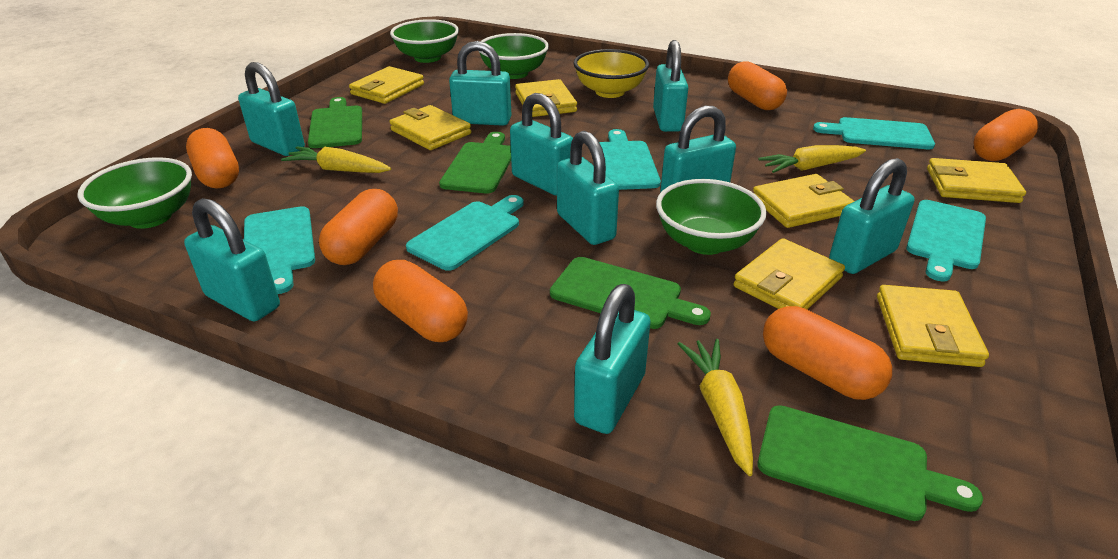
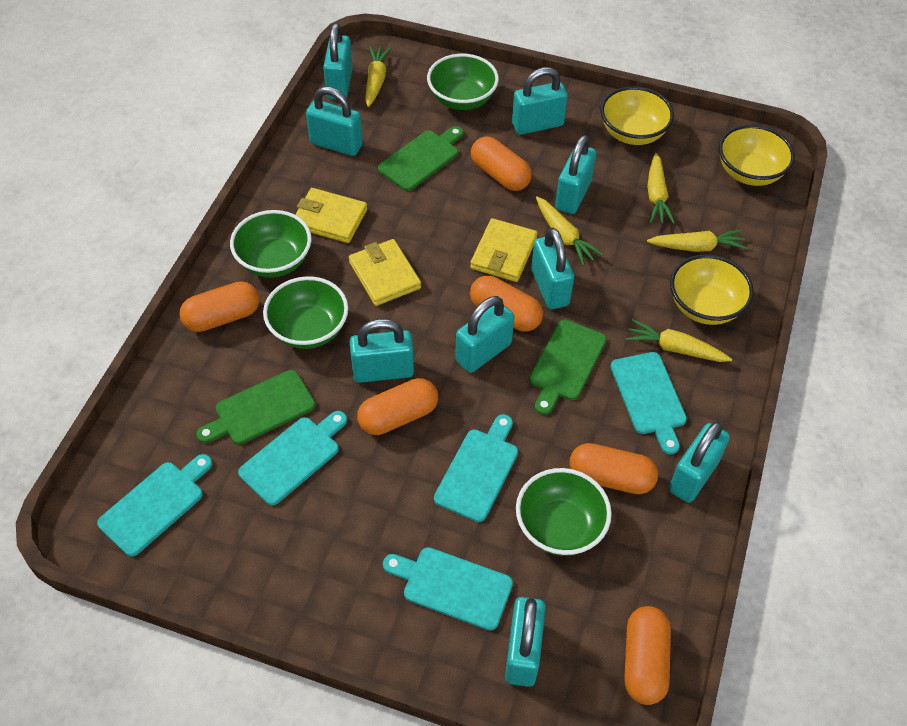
green cutting board: 4 -> 3
yellow bowl: 1 -> 3
yellow carrot: 3 -> 5
yellow wallet: 7 -> 3

